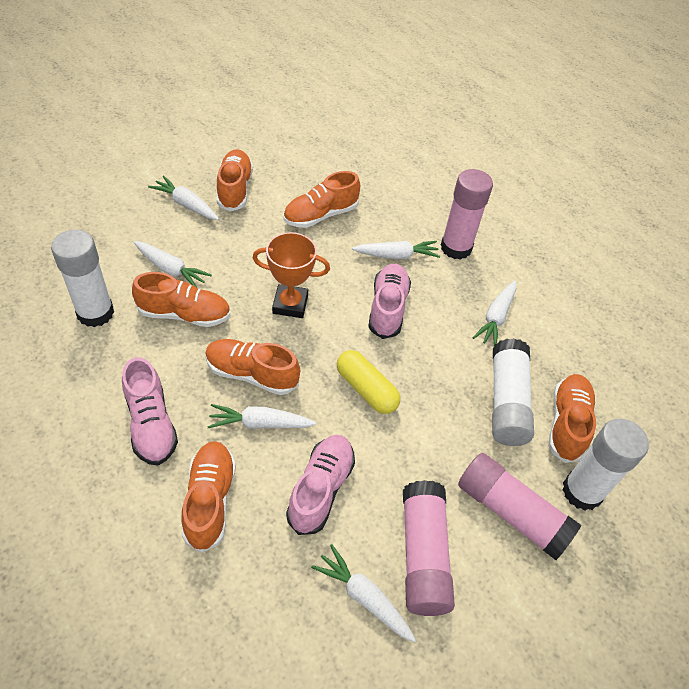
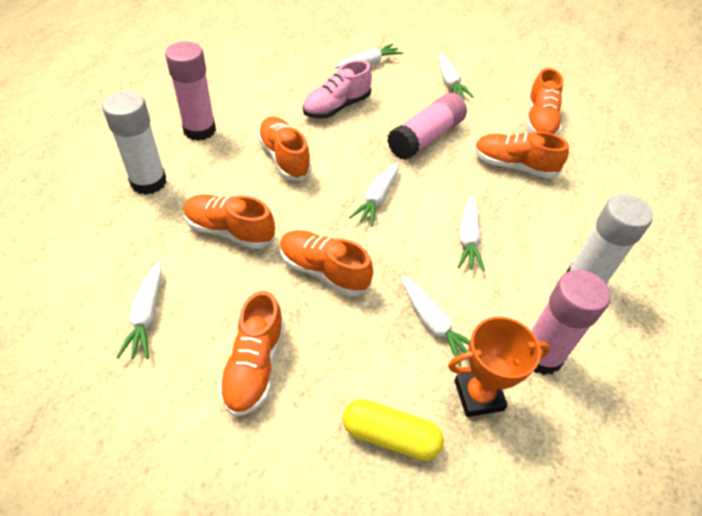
pink shoe: 3 -> 1
white glue stick: 3 -> 2

